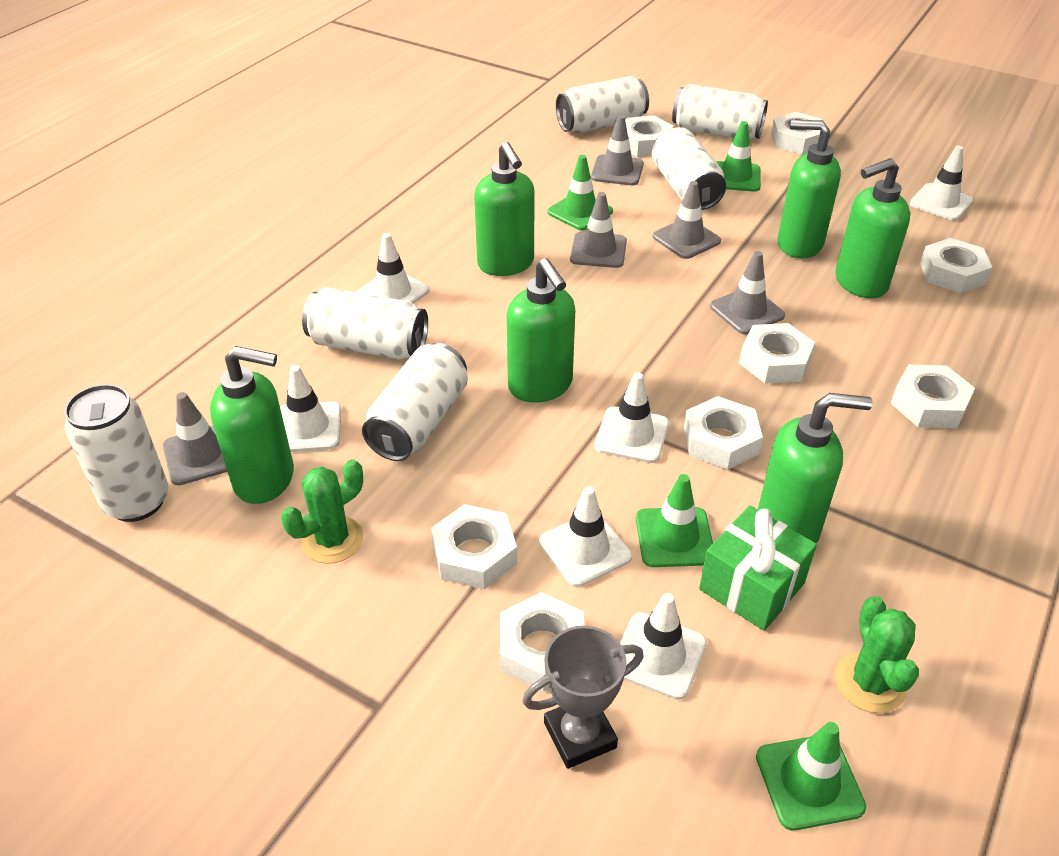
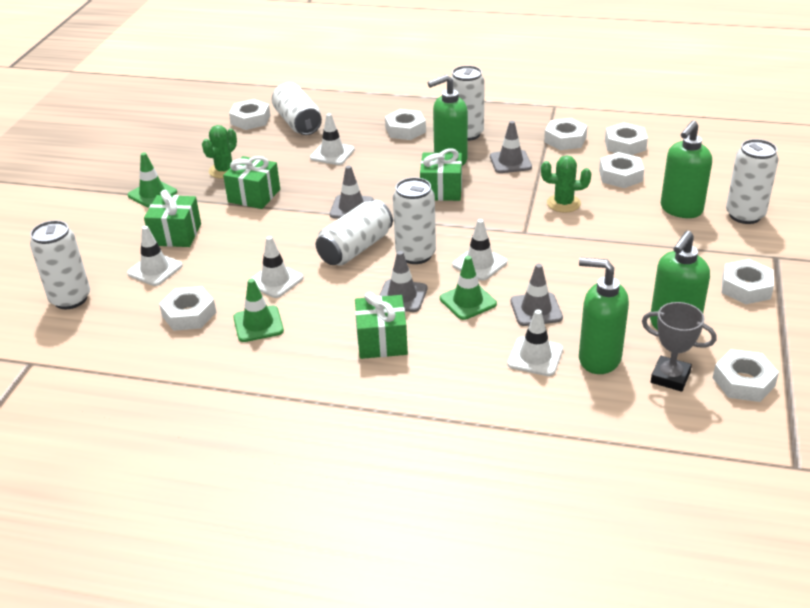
green gift: 1 -> 4
green soap dispenser: 6 -> 4
green traffic cone: 4 -> 3
grey traffic cone: 5 -> 4
white traffic cone: 6 -> 5

